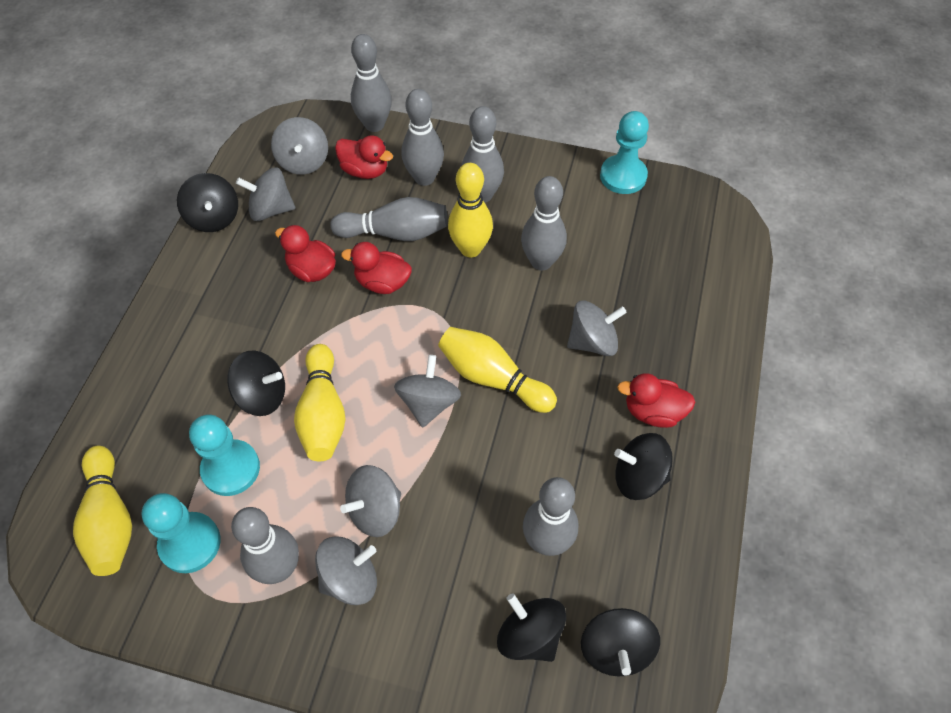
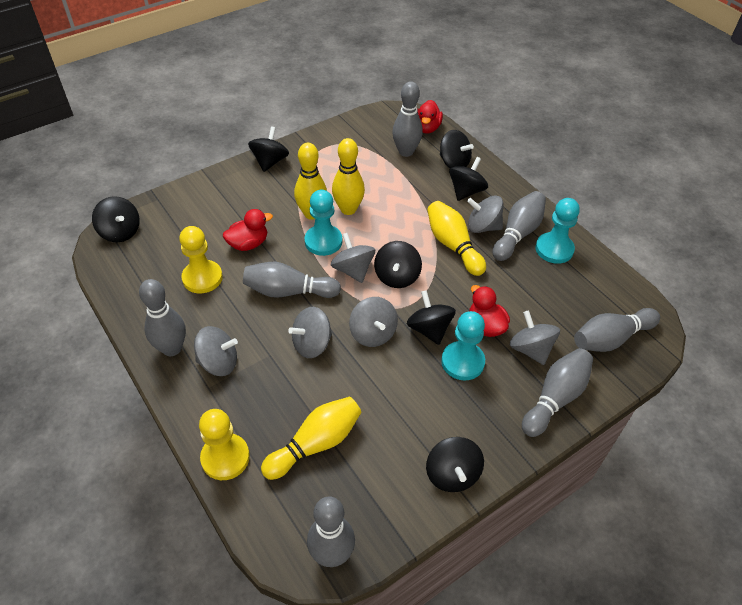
black spinning top: 5 -> 7
red duck: 4 -> 3
yellow pawn: 0 -> 2

